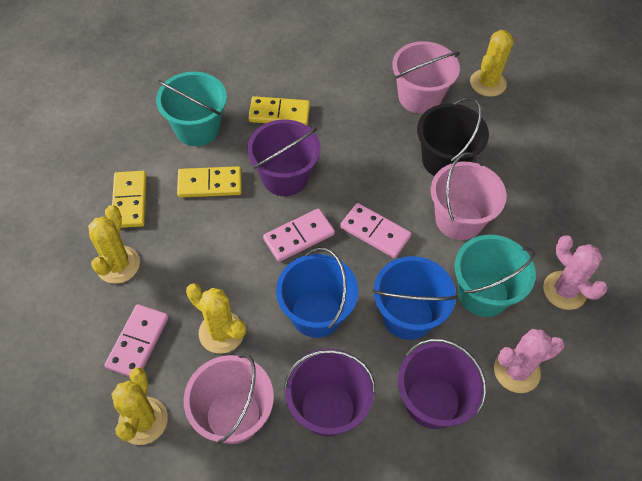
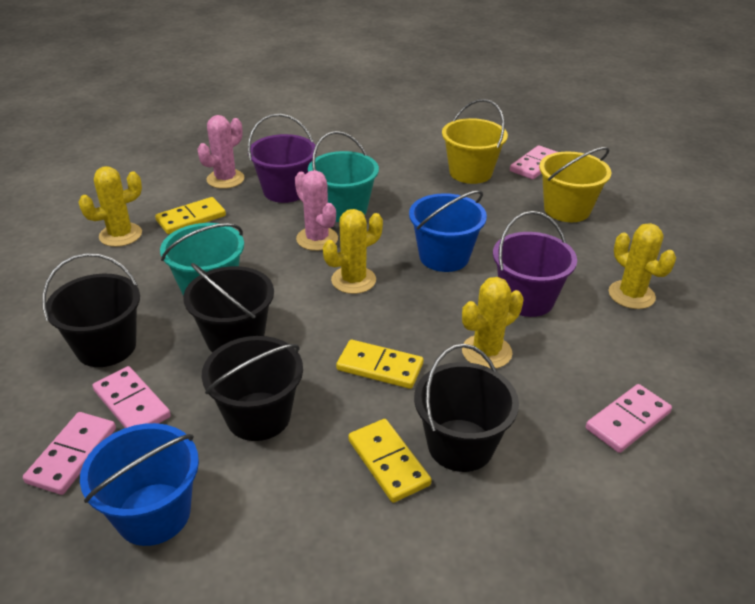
black bucket: 1 -> 4
pink bucket: 3 -> 0
pink domino: 3 -> 4
purple bucket: 3 -> 2
yellow bucket: 0 -> 2

